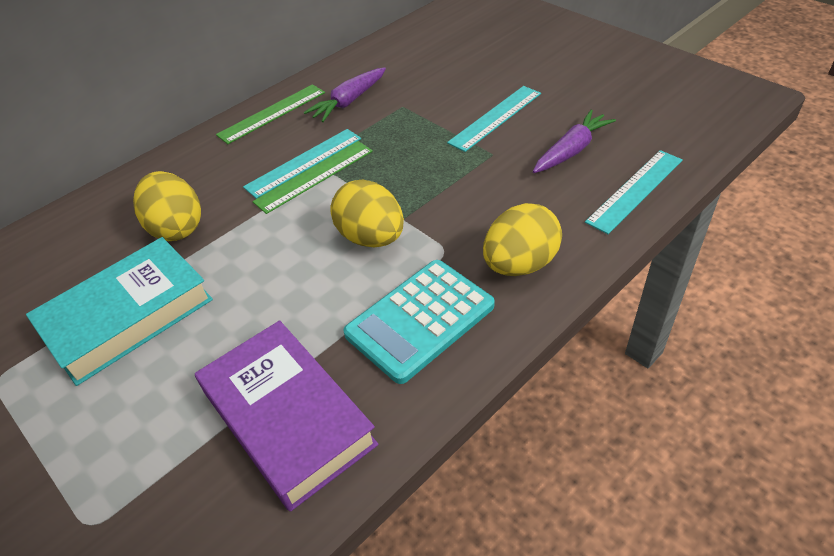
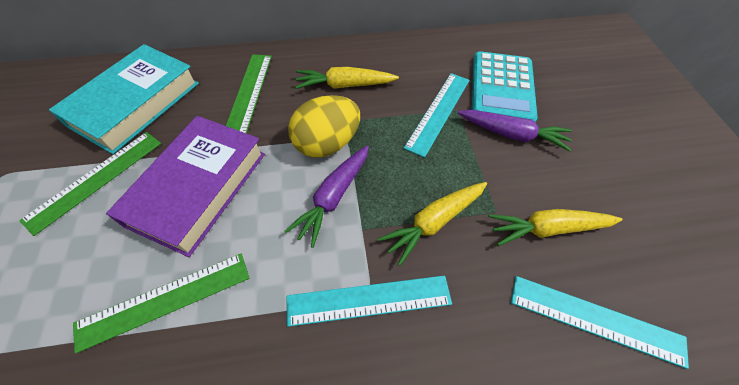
green ruler: 2 -> 3
yellow carrot: 0 -> 3
yellow egg: 3 -> 1

